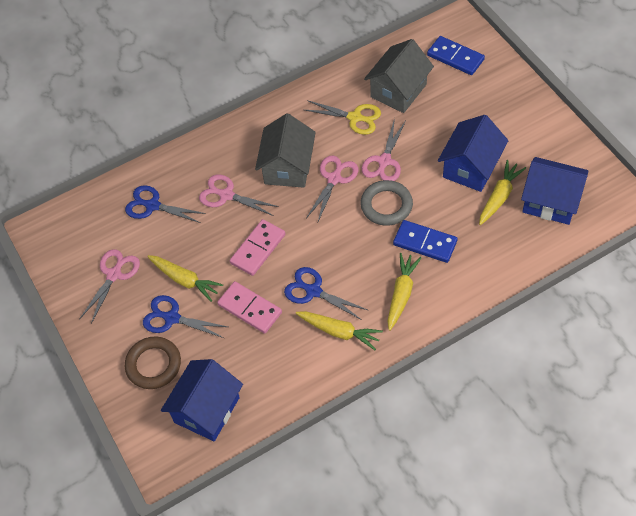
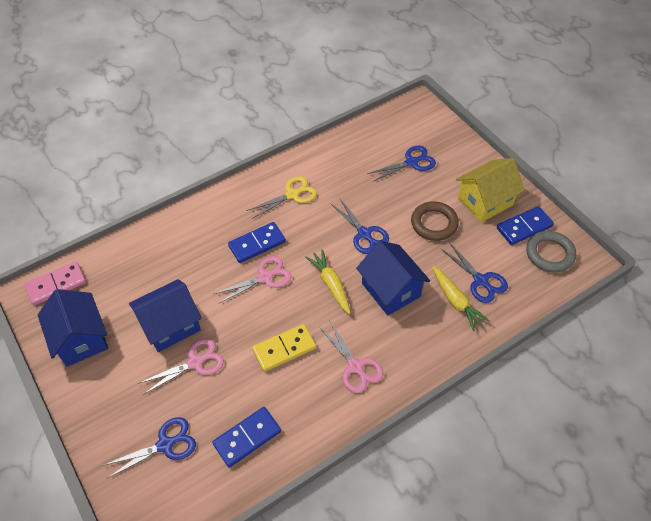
blue domino: 2 -> 3
blue scissors: 3 -> 4
grey house: 2 -> 0
pink domino: 2 -> 1
pink scissors: 4 -> 3
yellow carrot: 4 -> 2
yellow domino: 0 -> 1
yellow house: 0 -> 1

